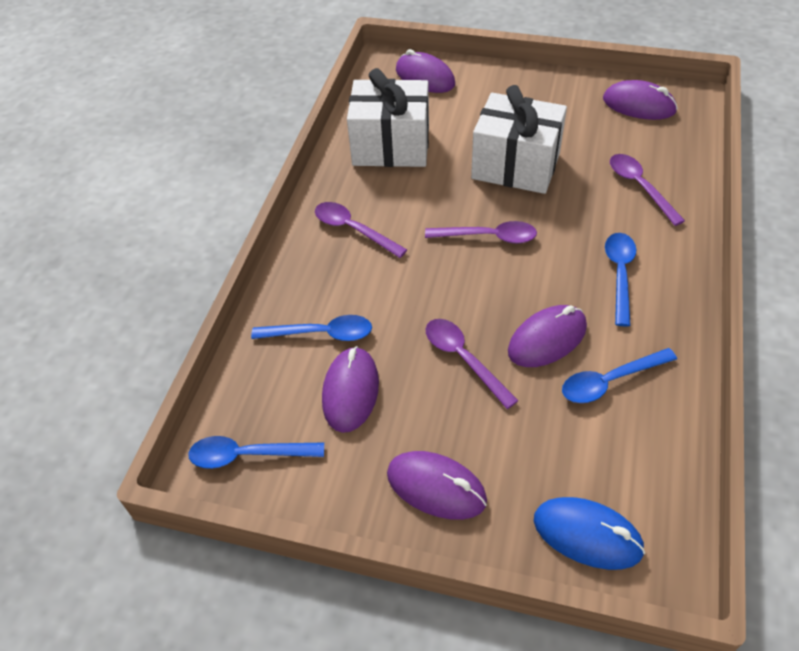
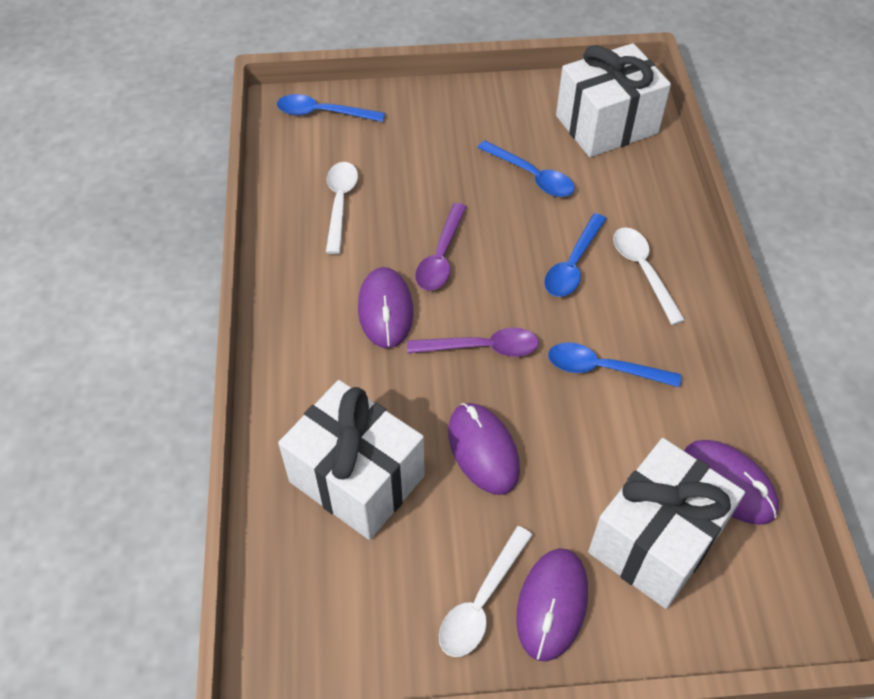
blue mouse: 1 -> 0
purple mouse: 5 -> 4
purple spoon: 4 -> 2
white gift: 2 -> 3
white spoon: 0 -> 3

